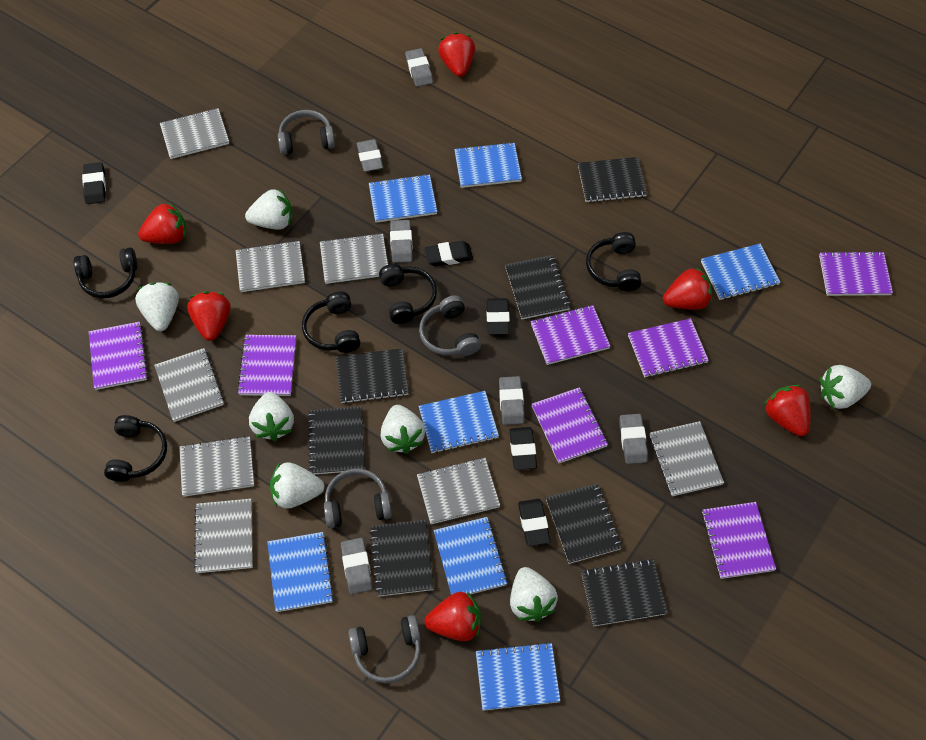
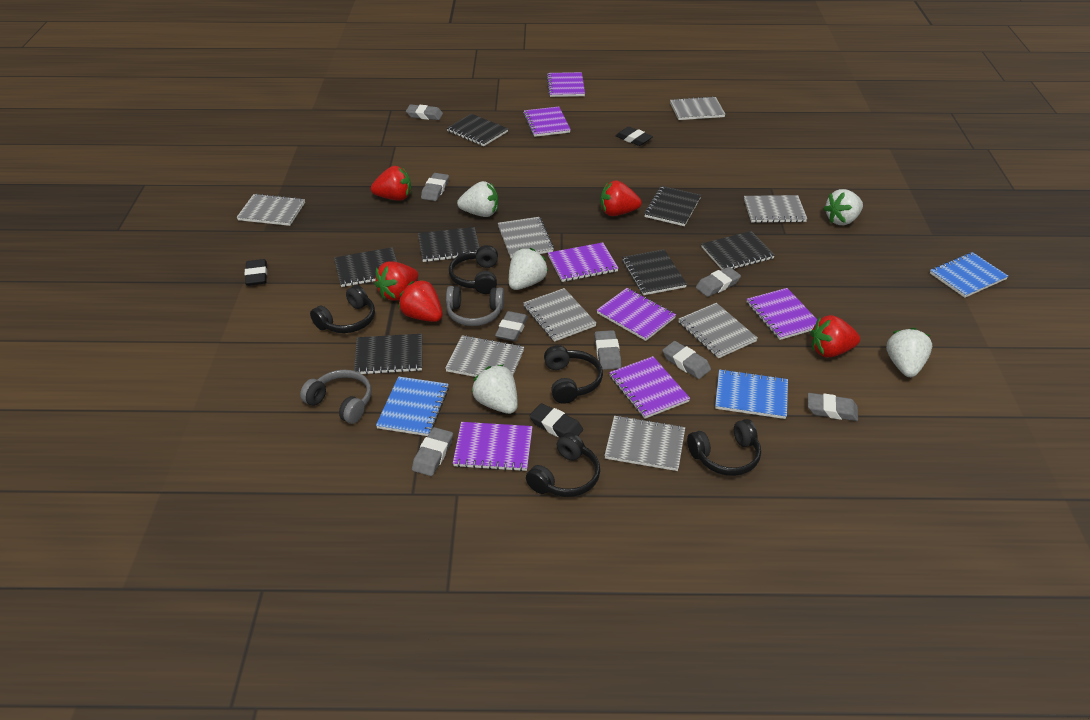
black eraser: 5 -> 3
blue notebook: 7 -> 3
grey eraser: 6 -> 8
grey headphones: 4 -> 2
red strawberry: 6 -> 5
white strawberry: 7 -> 5

